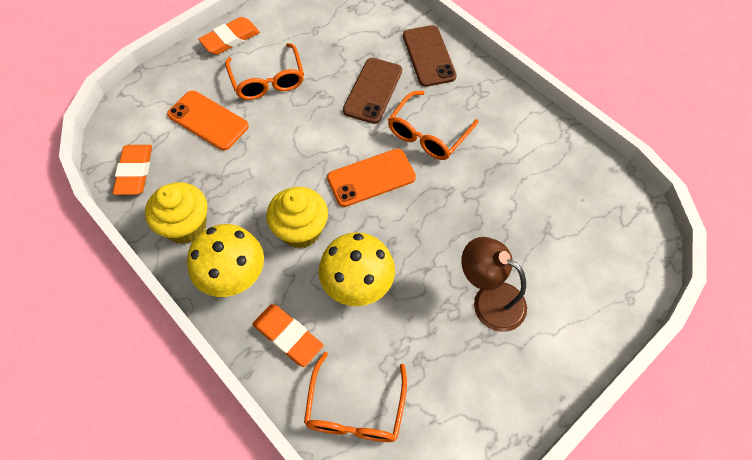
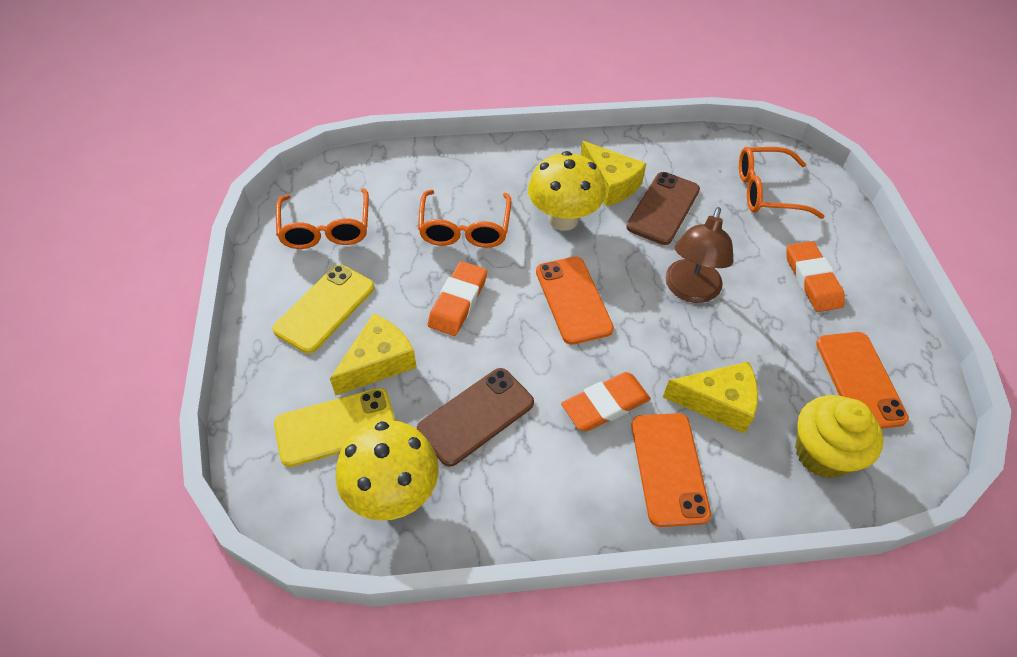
orange phone: 2 -> 3
yellow cheese: 0 -> 3
yellow cupcake: 2 -> 1
yellow phone: 0 -> 2

